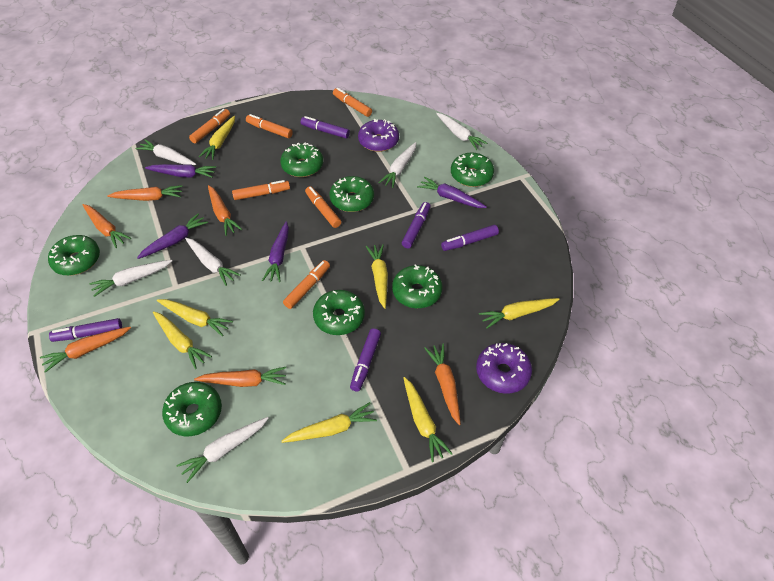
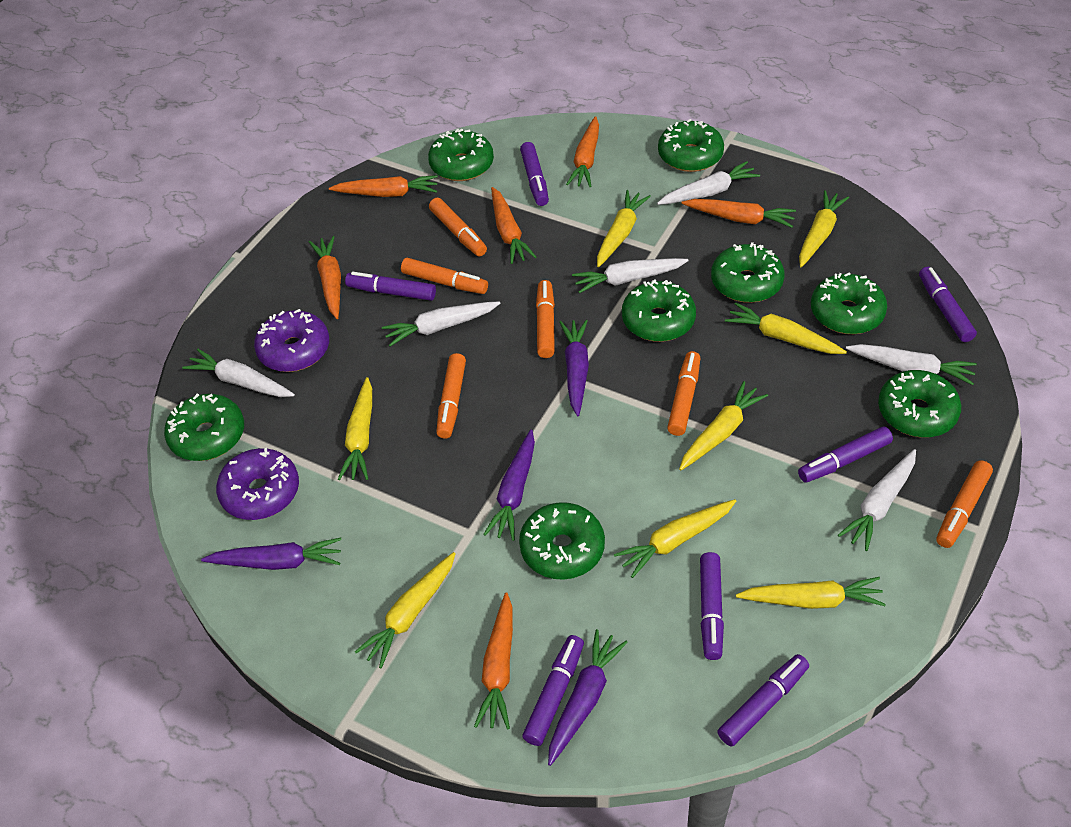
green donut: 7 -> 8
purple marker: 5 -> 7
yellow carrot: 7 -> 8

